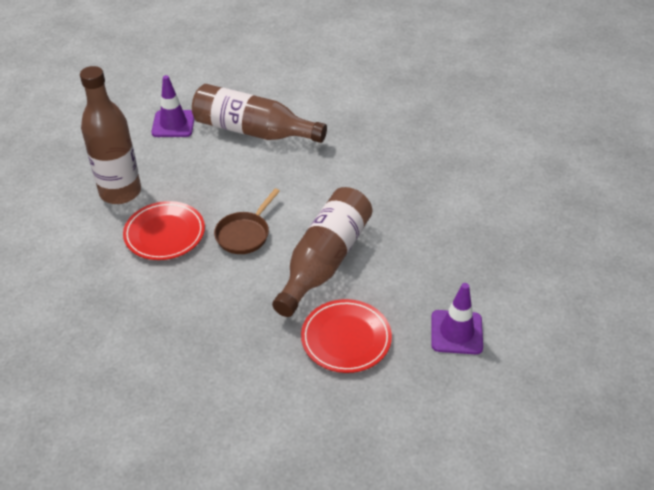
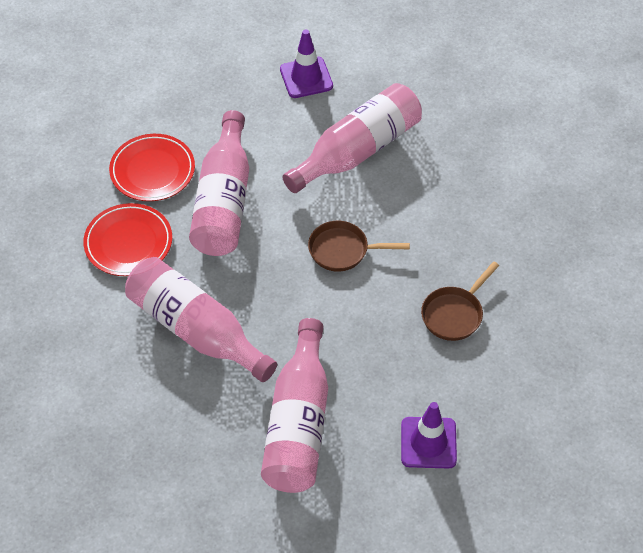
brown bottle: 3 -> 0
brown pan: 1 -> 2
pink bottle: 0 -> 4

